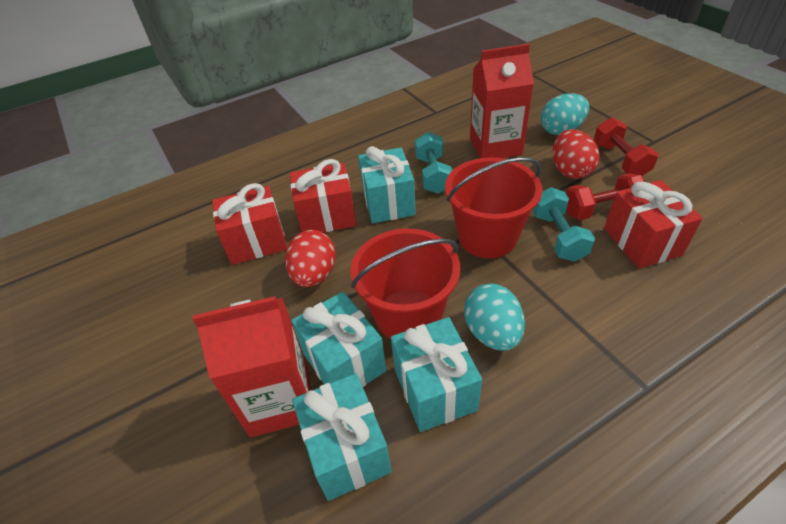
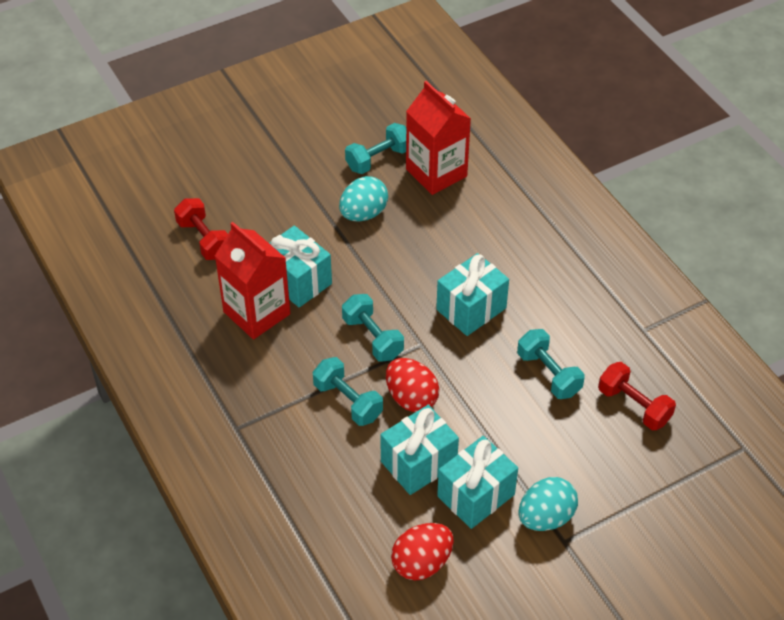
red bucket: 2 -> 0
red gift: 3 -> 0
turquoise dumbbell: 2 -> 4

